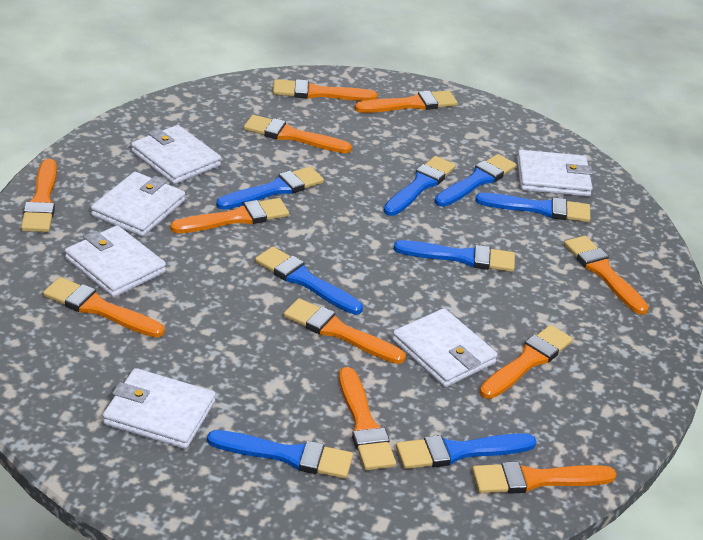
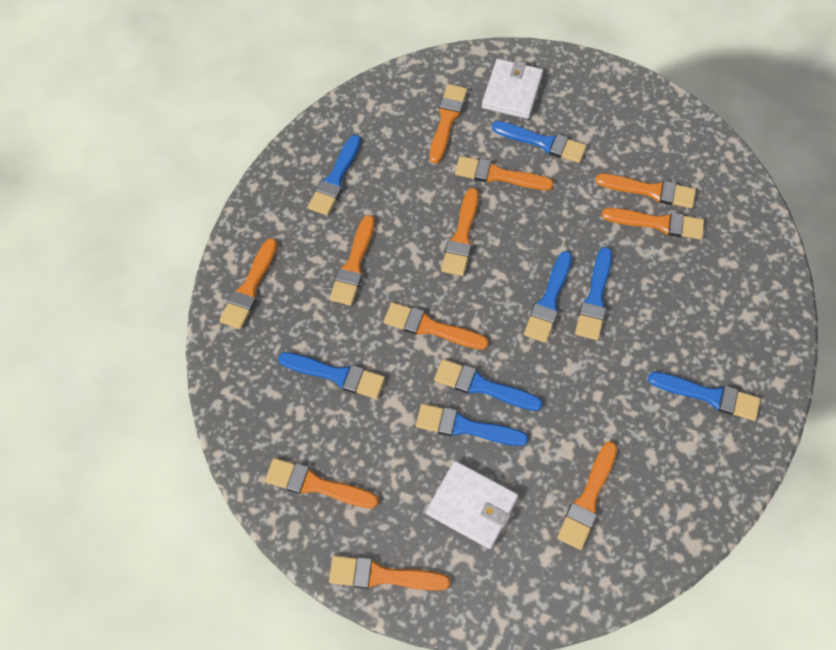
white wallet: 6 -> 2

